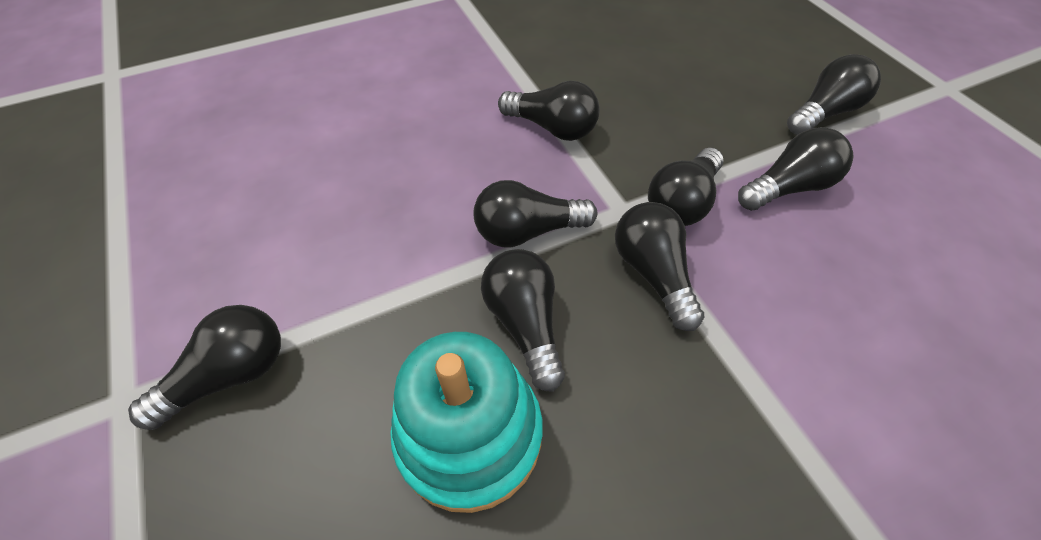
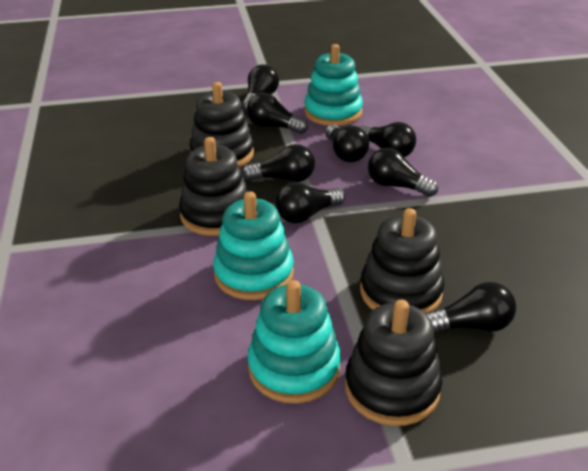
black stacking toy: 0 -> 4
turquoise stacking toy: 1 -> 3

